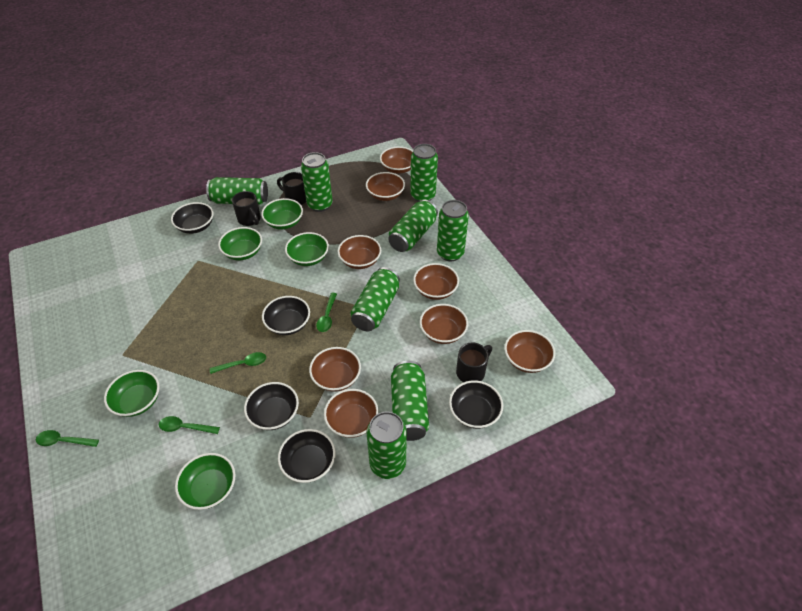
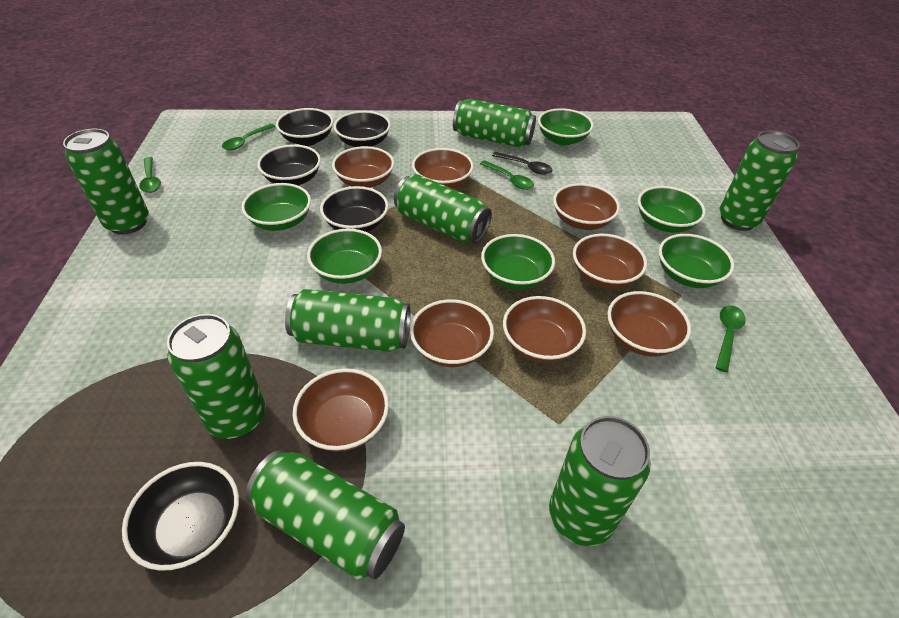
black mug: 3 -> 0
black spoon: 0 -> 1
green bowl: 5 -> 6

